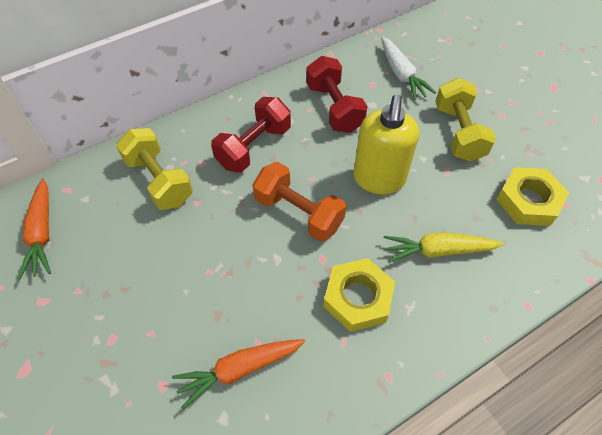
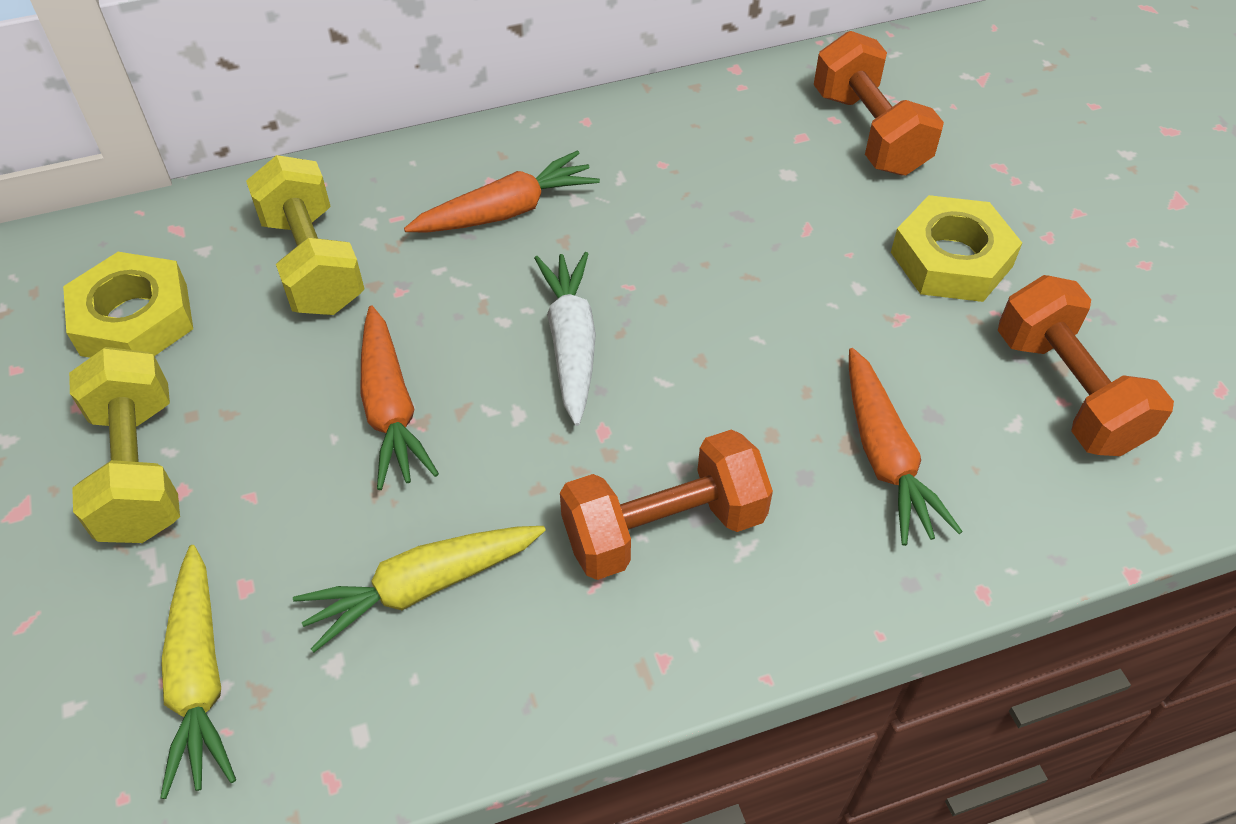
orange carrot: 2 -> 3
orange dumbbell: 1 -> 3
red dumbbell: 2 -> 0
yellow carrot: 1 -> 2
yellow soap dispenser: 1 -> 0

